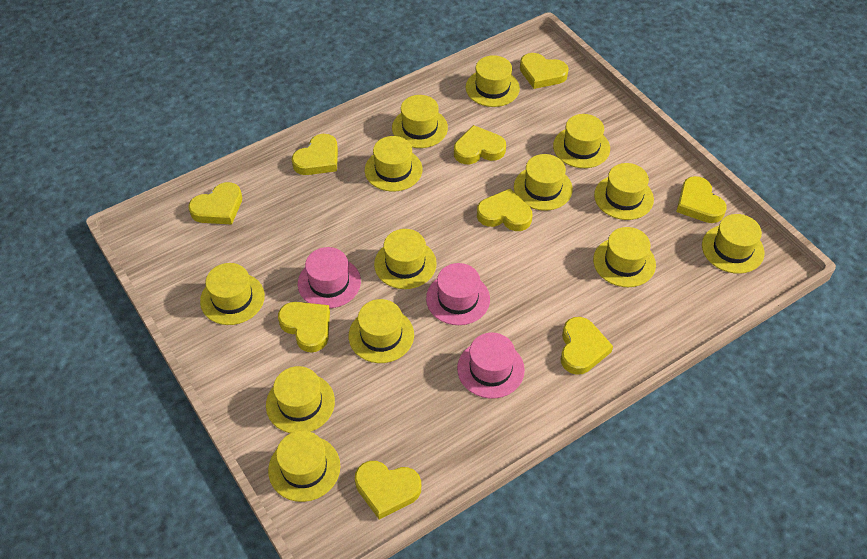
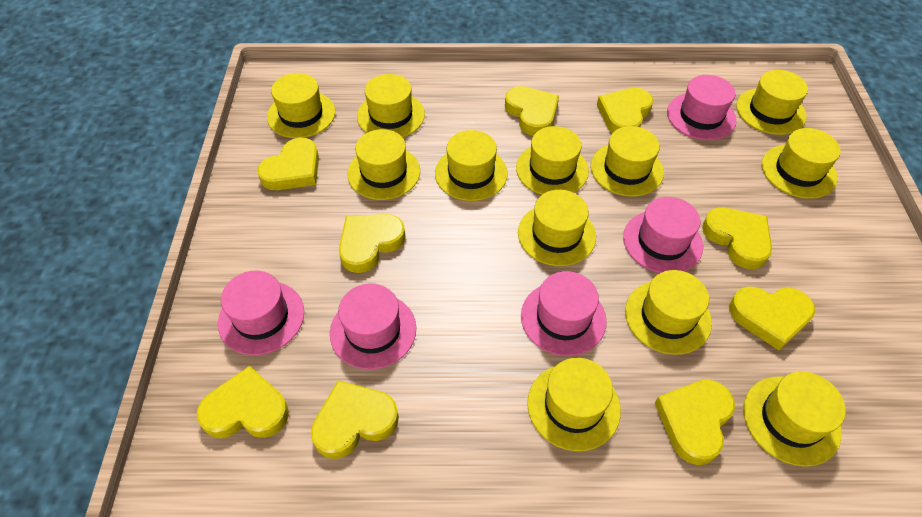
pink hat: 3 -> 5
yellow hat: 13 -> 12

